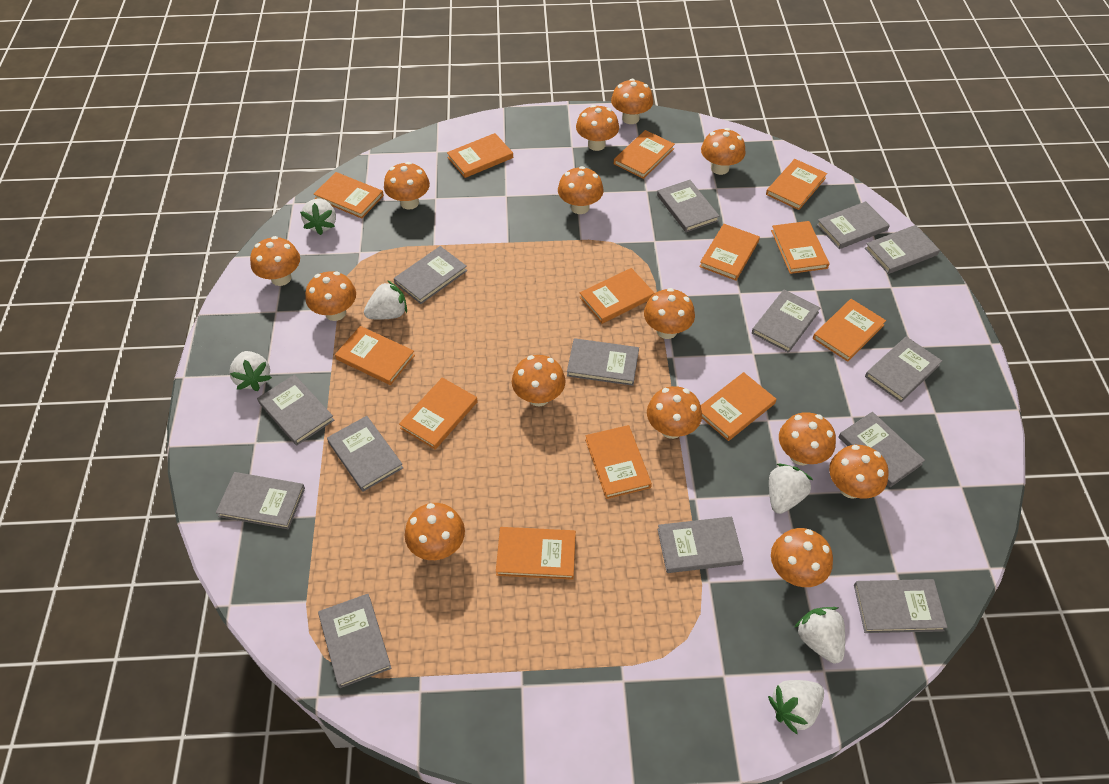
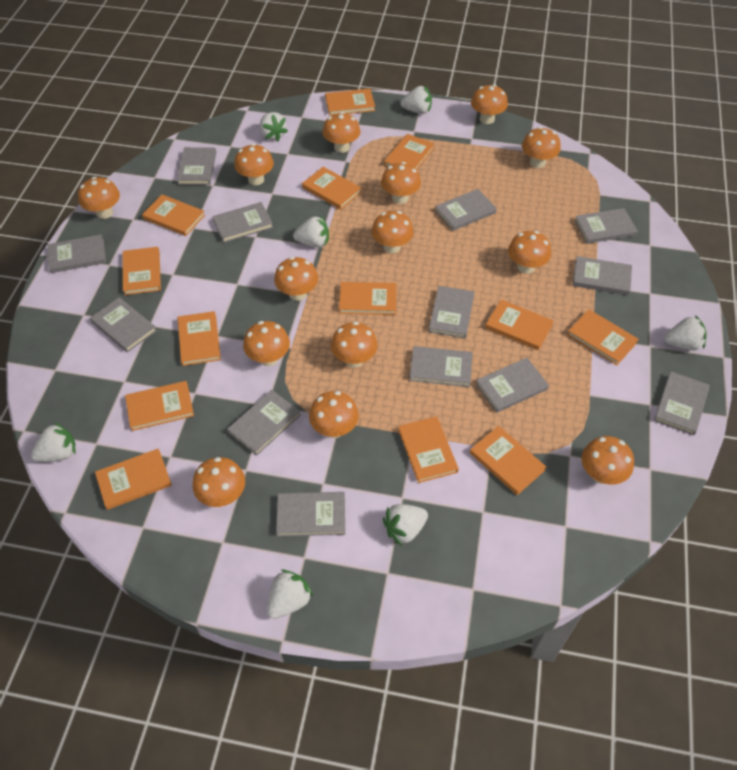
grey book: 14 -> 13
white strawberry: 6 -> 7

